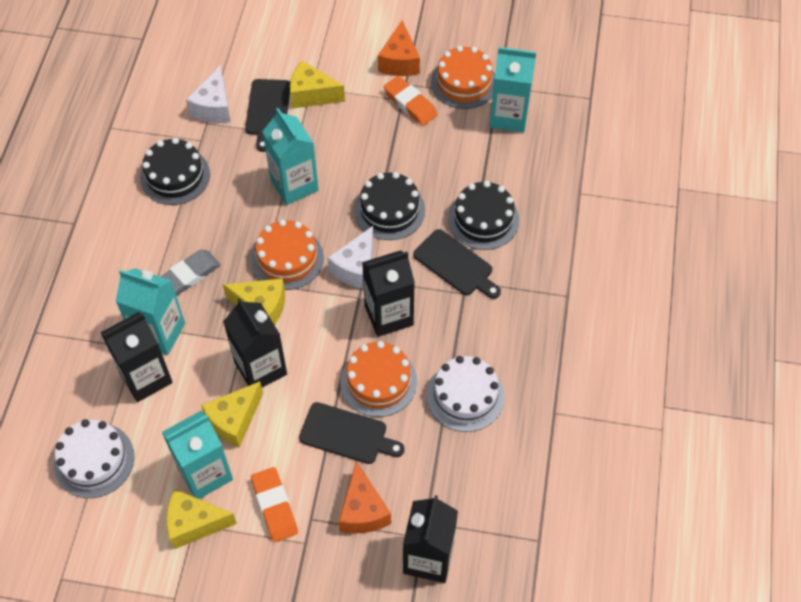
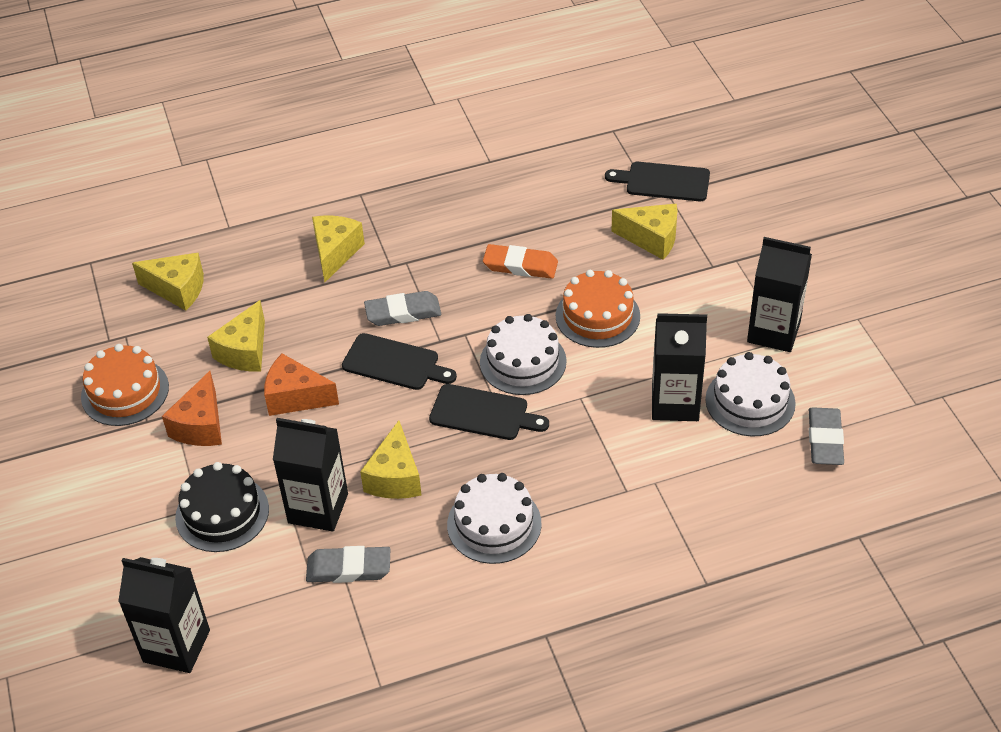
black cake: 3 -> 1
grey eraser: 1 -> 3
orange cake: 3 -> 2
orange eraser: 2 -> 1
turquoise carton: 4 -> 0
white cake: 2 -> 3
white cheese: 2 -> 0
yellow cheese: 4 -> 5

